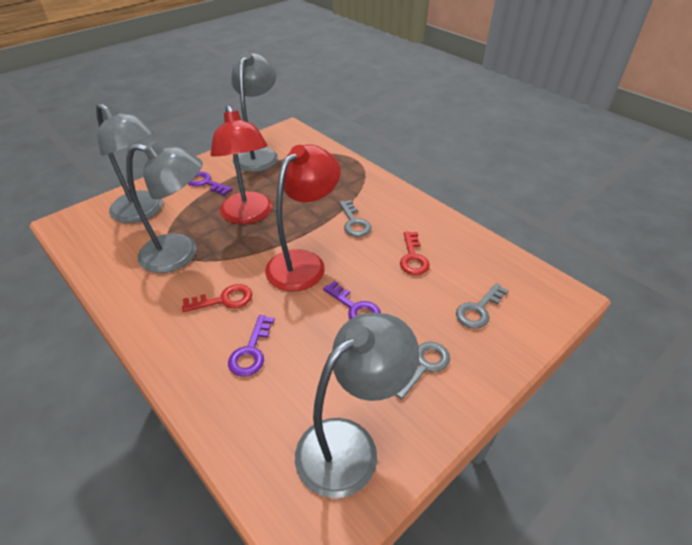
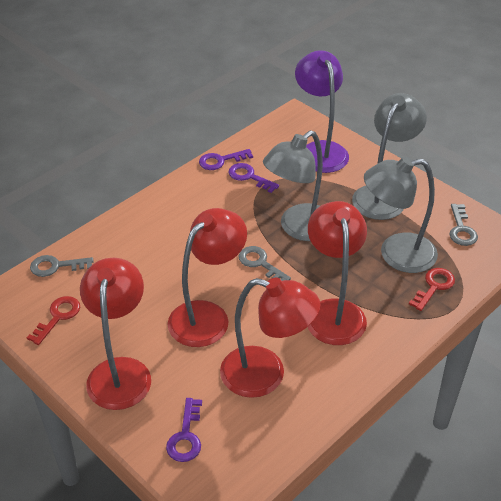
grey lamp: 4 -> 3
purple lamp: 0 -> 1
red lamp: 2 -> 4

